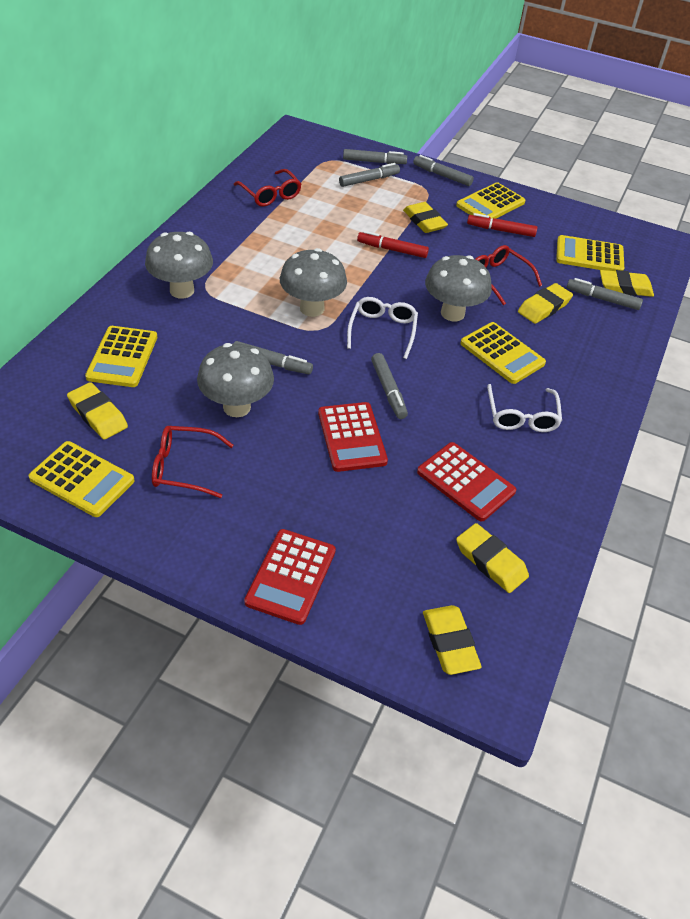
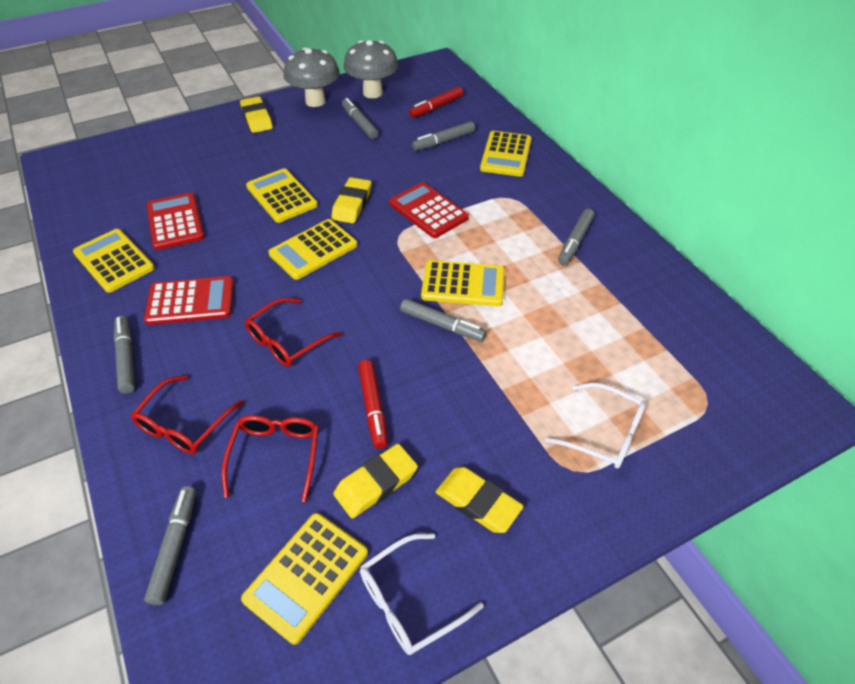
grey mushroom: 4 -> 2
yellow calculator: 5 -> 6
yellow eraser: 6 -> 4

